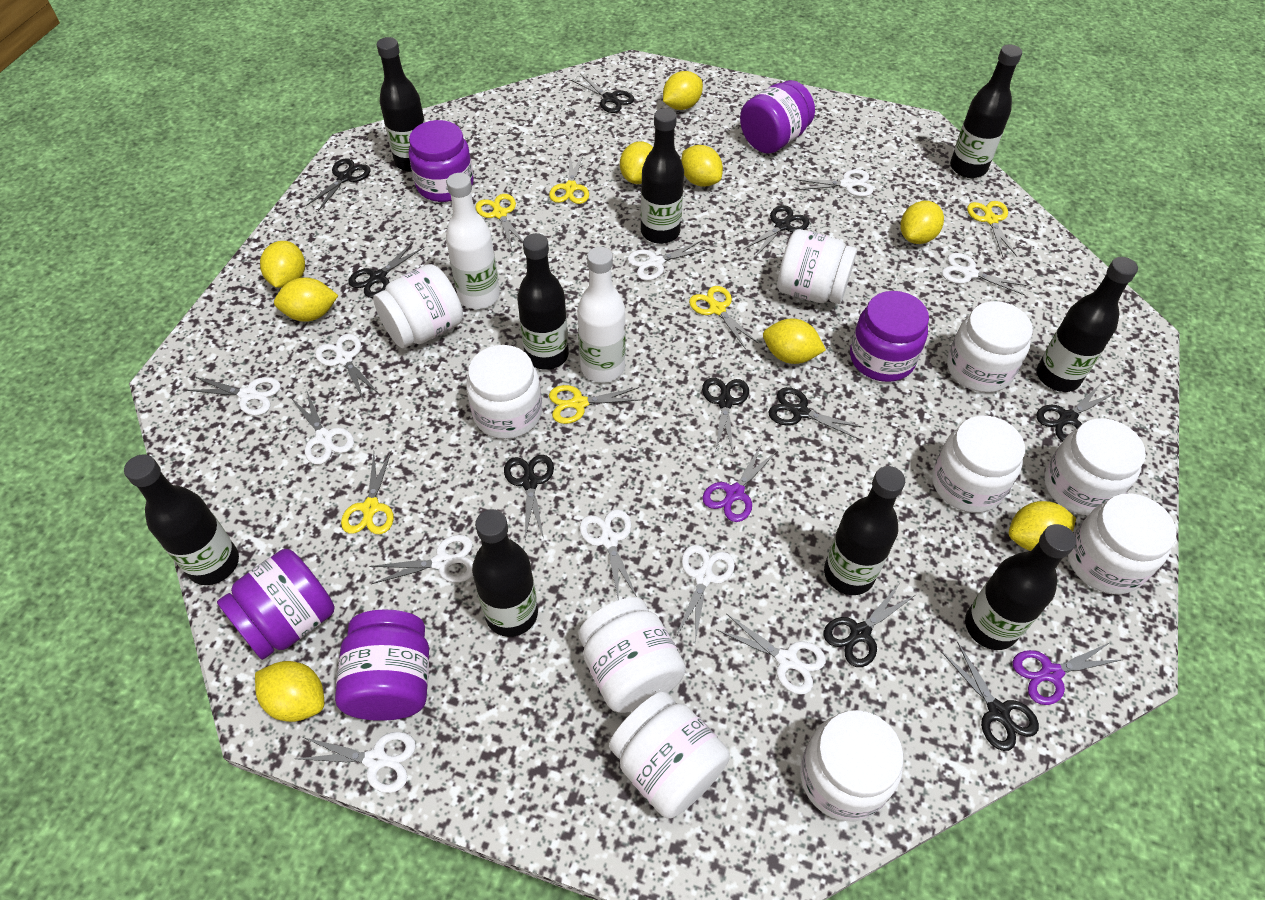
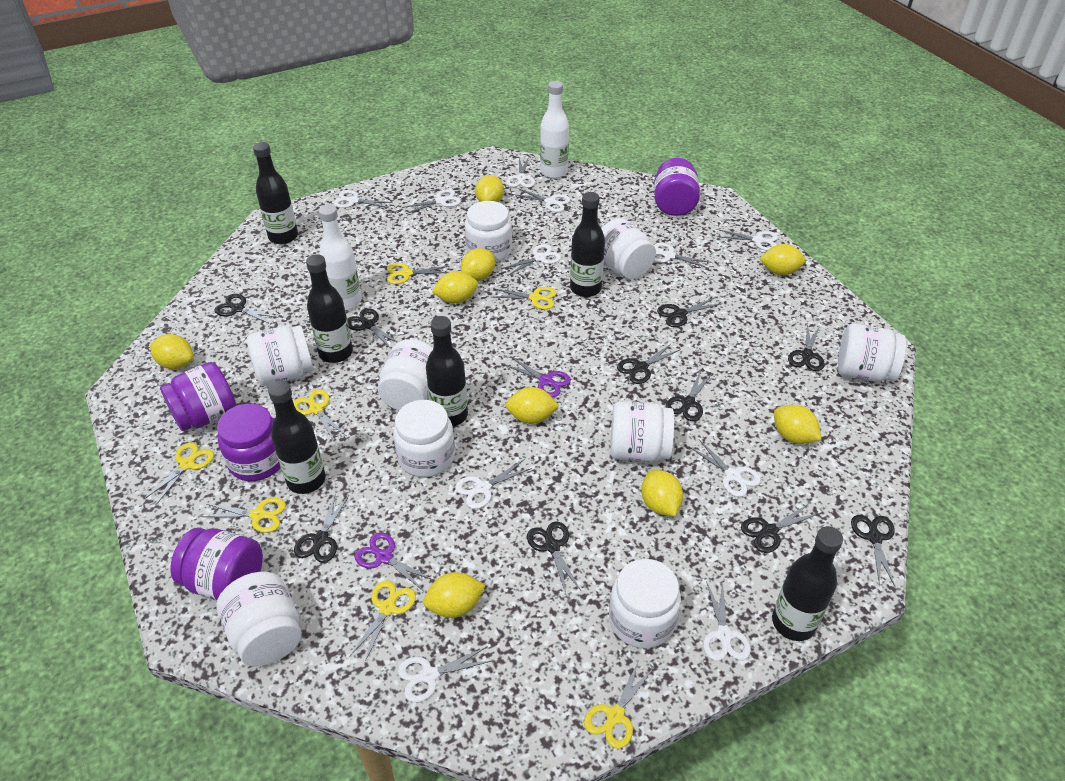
black bottle: 9 -> 6
purple jar: 5 -> 4
white jar: 10 -> 9
yellow scissors: 6 -> 7

